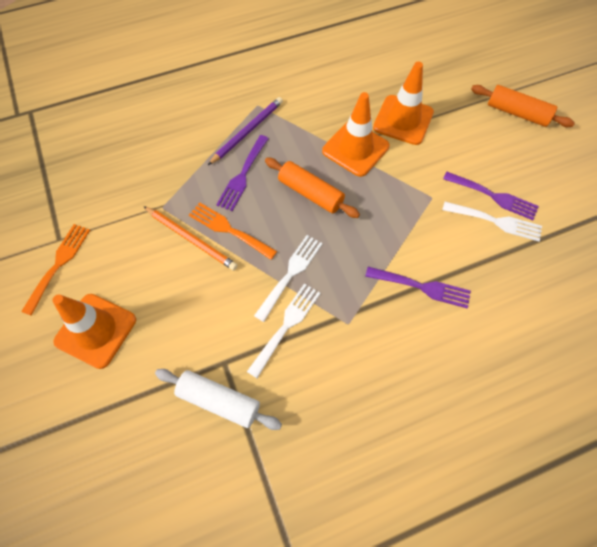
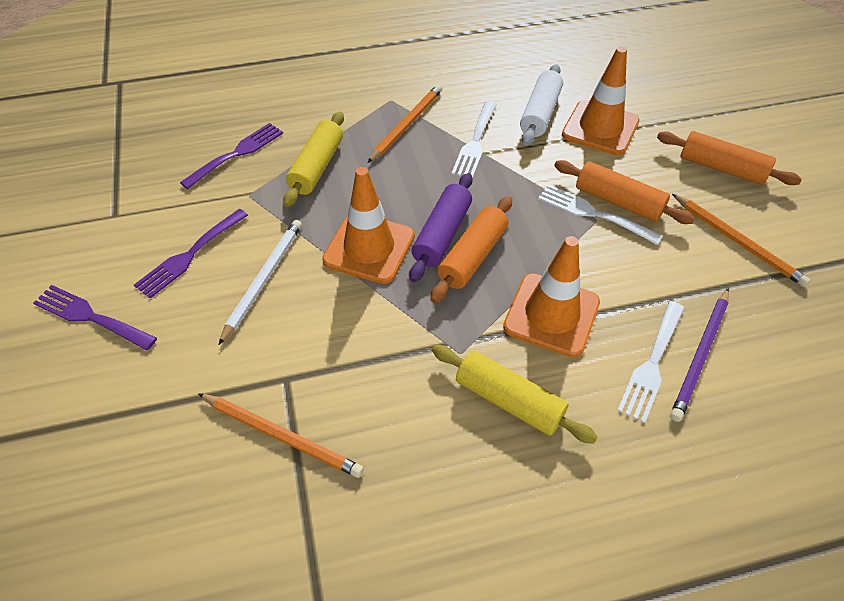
orange fork: 2 -> 0
orange pencil: 1 -> 3
orange rolling pin: 2 -> 3
purple rolling pin: 0 -> 1
white pencil: 0 -> 1
yellow rolling pin: 0 -> 2

